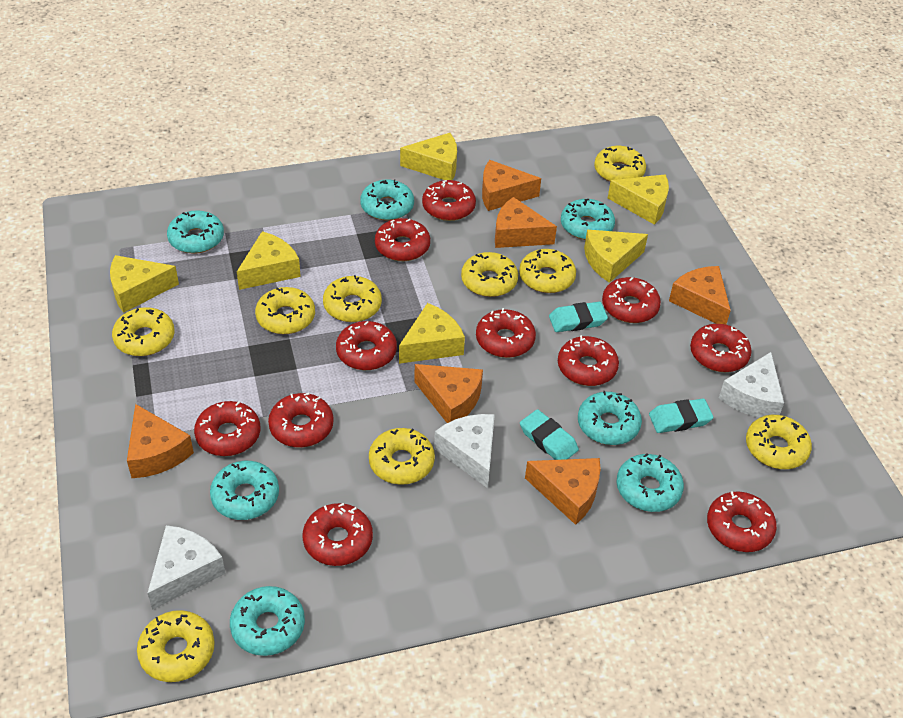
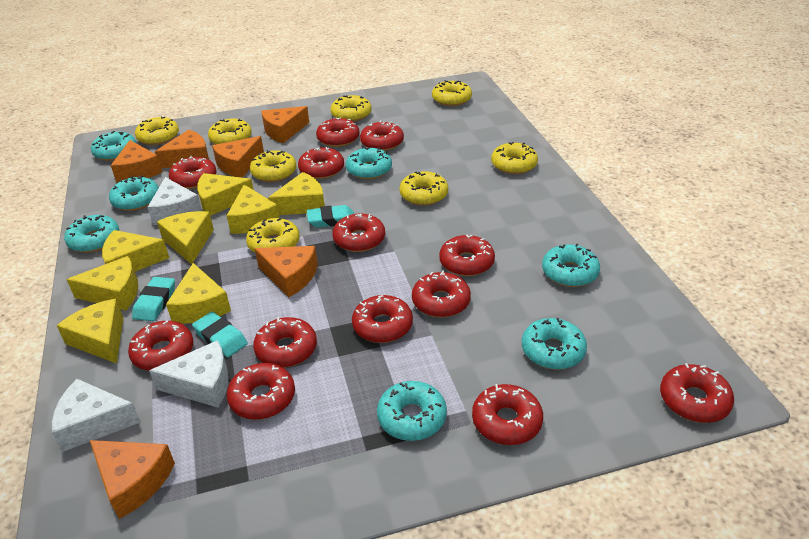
red donut: 11 -> 13
yellow cheese: 6 -> 8
yellow donut: 9 -> 8

